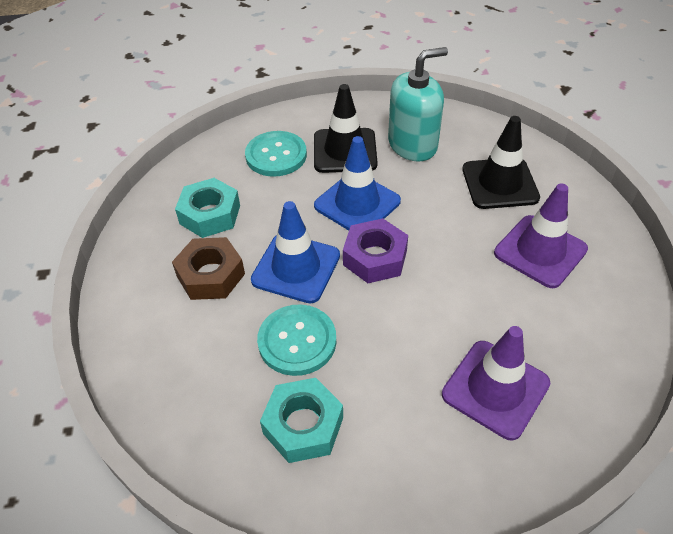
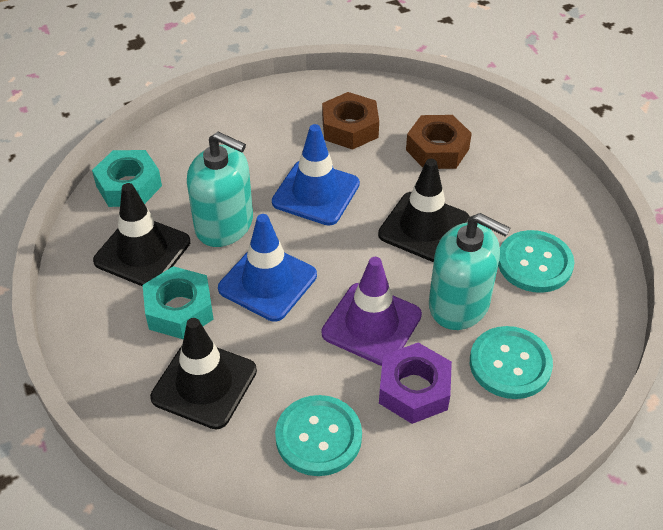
black traffic cone: 2 -> 3
brown nut: 1 -> 2
purple traffic cone: 2 -> 1
turquoise button: 2 -> 3
turquoise soap dispenser: 1 -> 2

